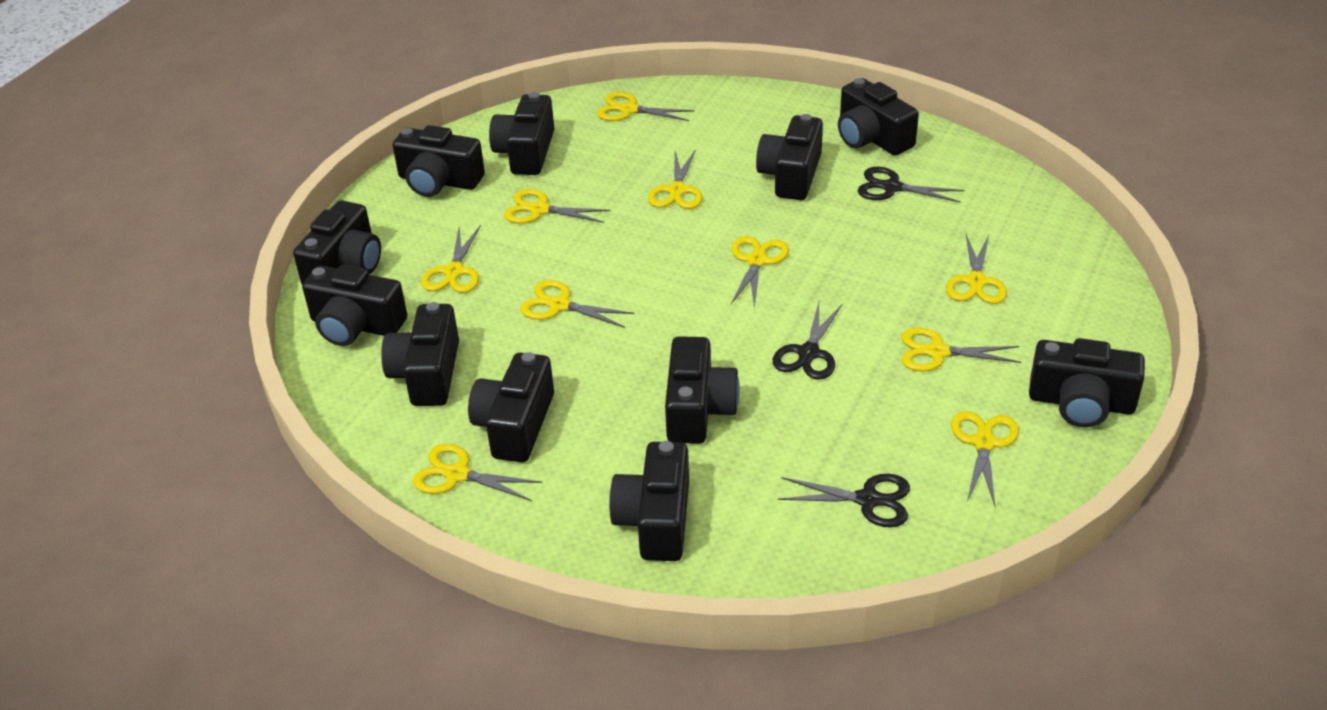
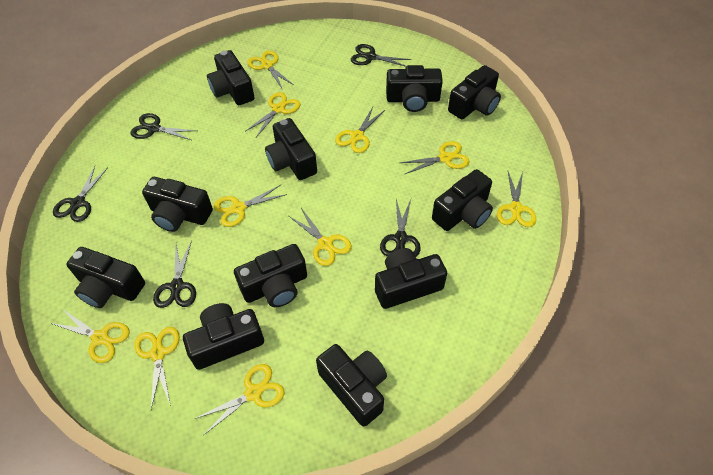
black scissors: 3 -> 5

